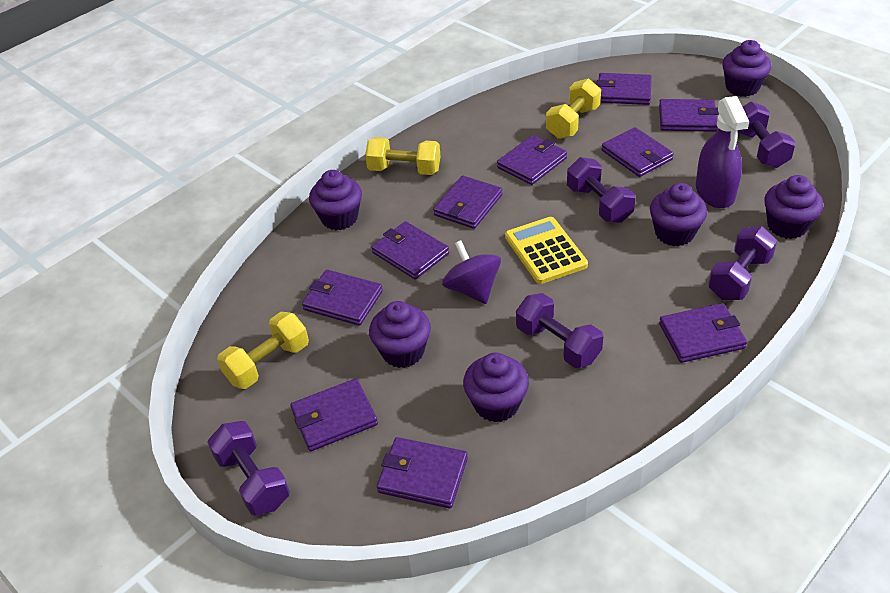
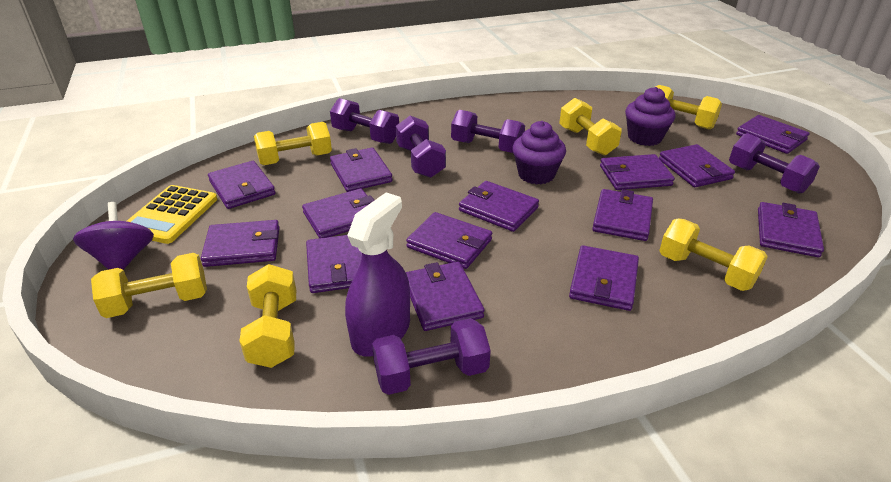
purple cupcake: 6 -> 2
purple wallet: 10 -> 14
yellow dumbbell: 3 -> 6

